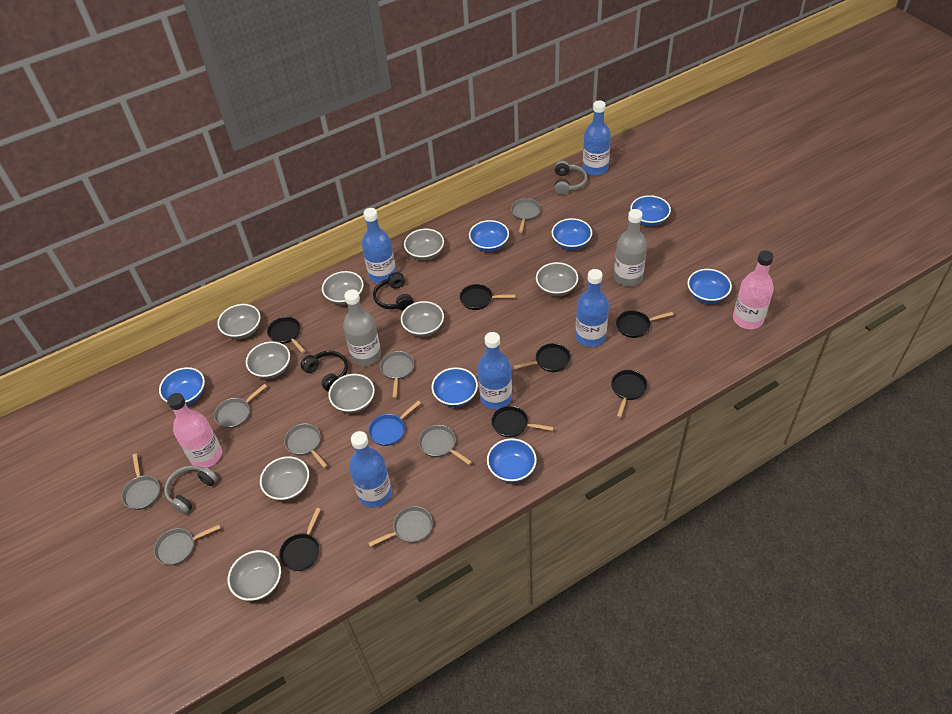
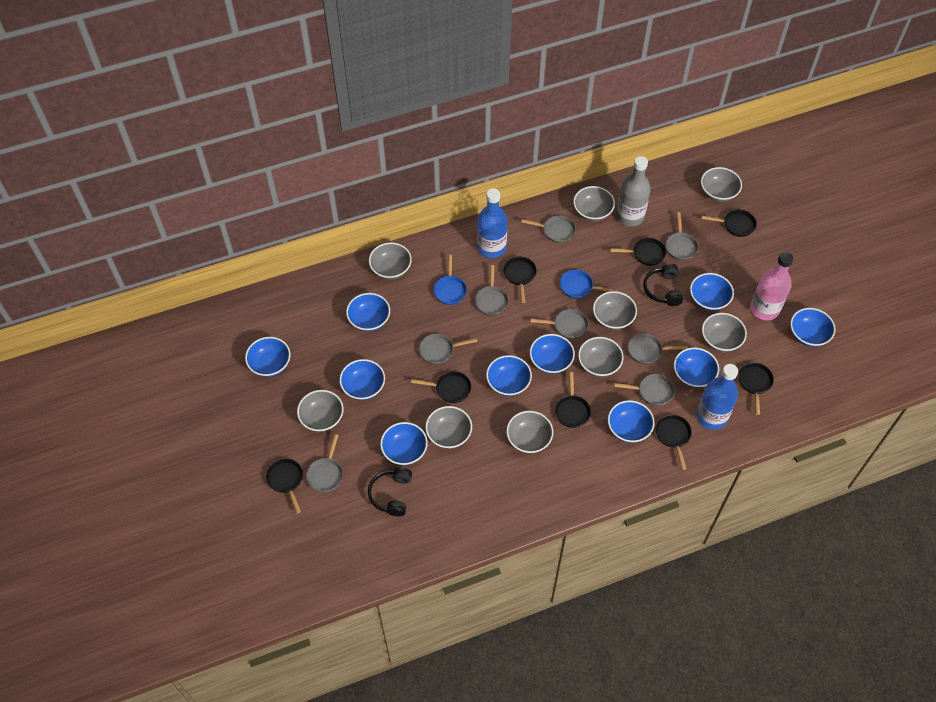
black pan: 7 -> 8
blue bottle: 5 -> 2
blue bowl: 7 -> 10
blue pan: 1 -> 2
grey bottle: 2 -> 1
grey headphones: 2 -> 0
pink bottle: 2 -> 1

